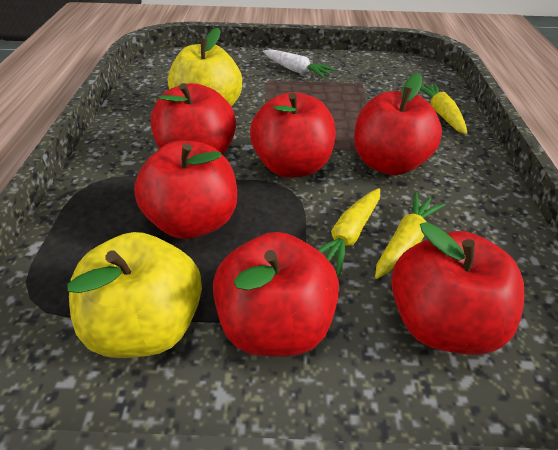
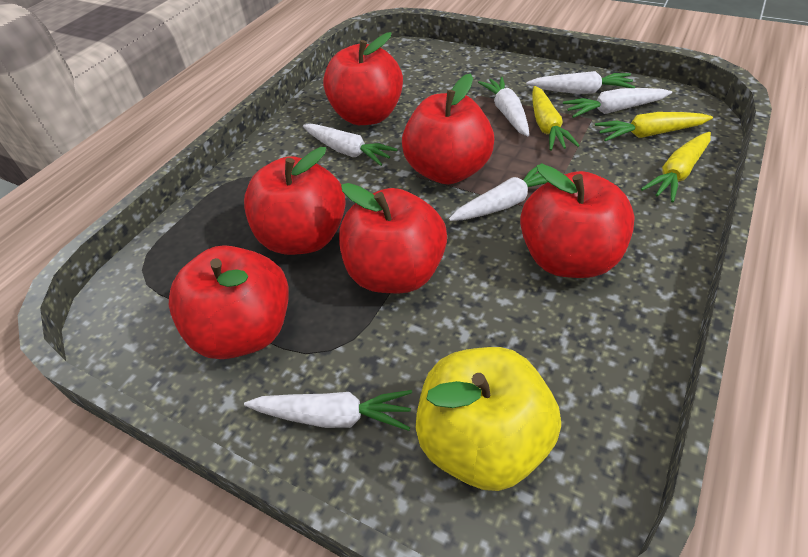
white carrot: 1 -> 6
yellow apple: 2 -> 1

